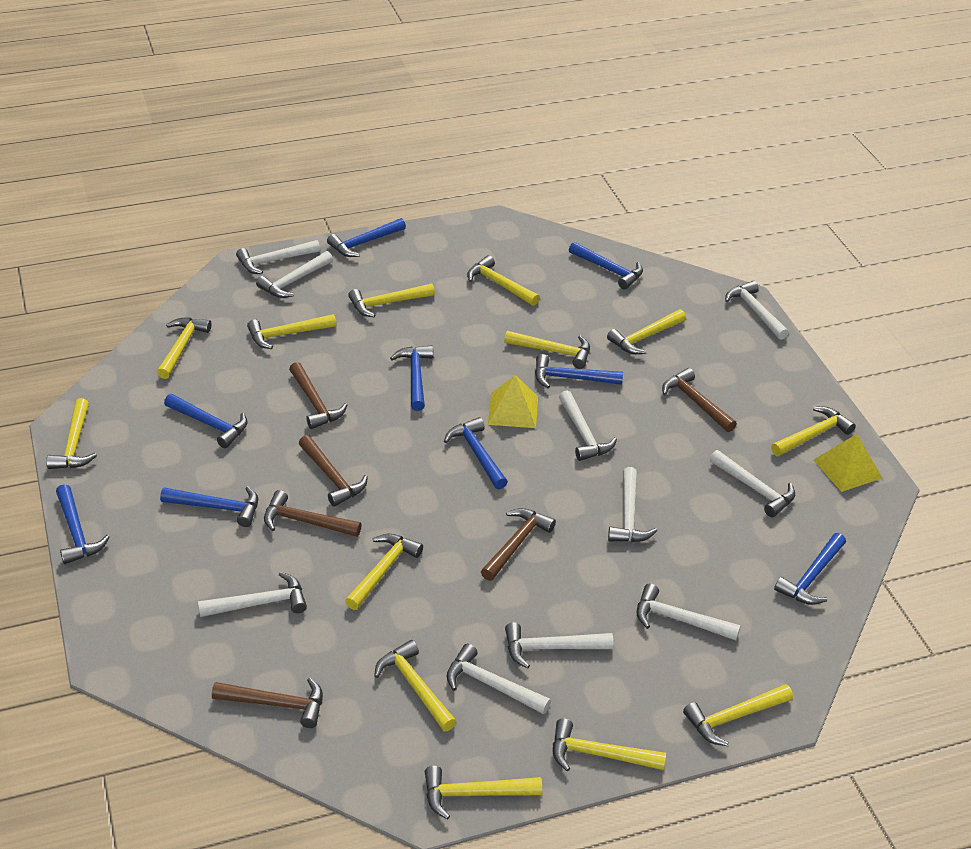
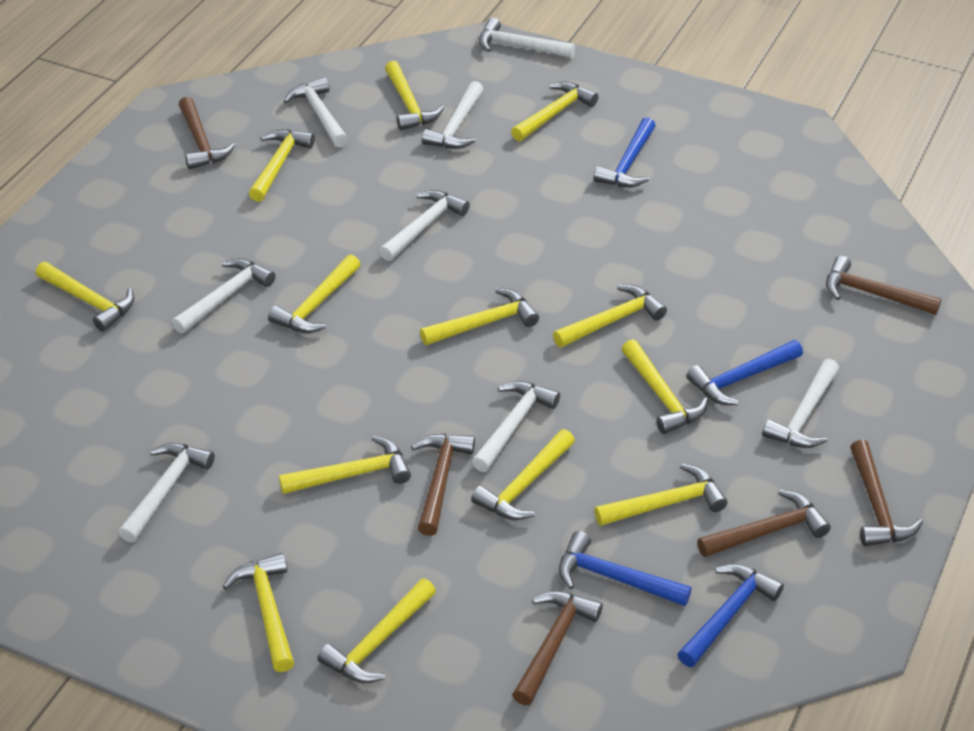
blue hammer: 9 -> 4
white hammer: 10 -> 8
yellow pyramid: 2 -> 0

